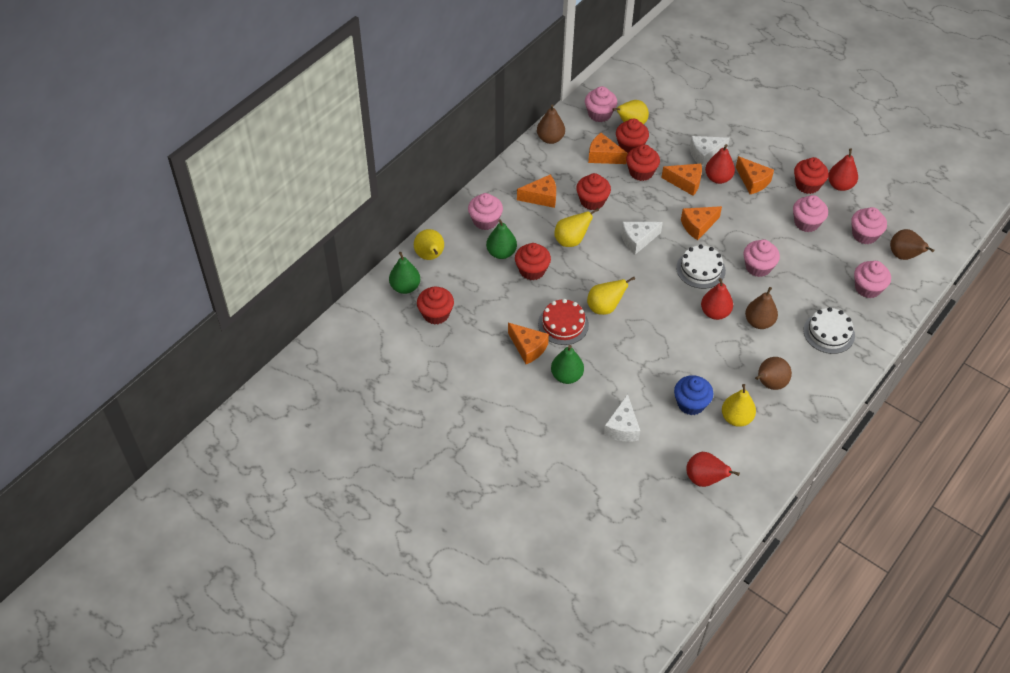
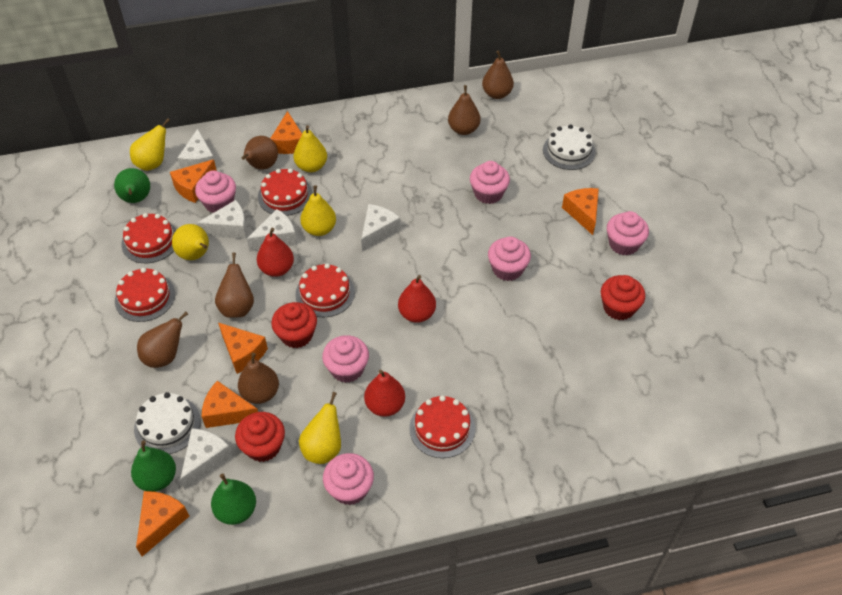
blue cupcake: 1 -> 0
brown pear: 4 -> 6
red cake: 1 -> 5
red cupcake: 6 -> 3
red pear: 4 -> 3
white cheese: 3 -> 5

